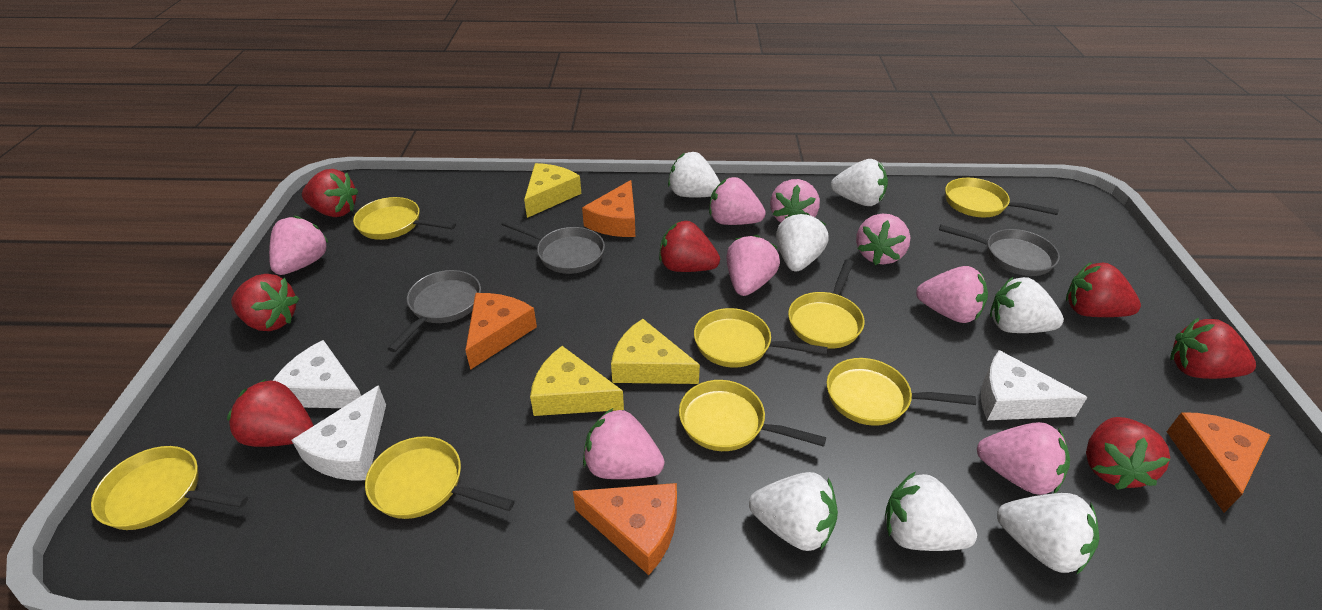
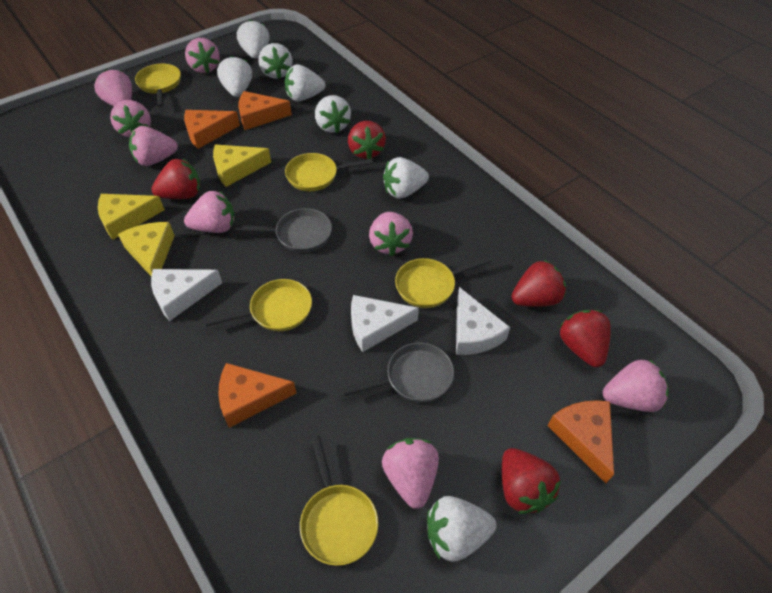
grey pan: 3 -> 2
red strawberry: 7 -> 5
yellow pan: 8 -> 5

